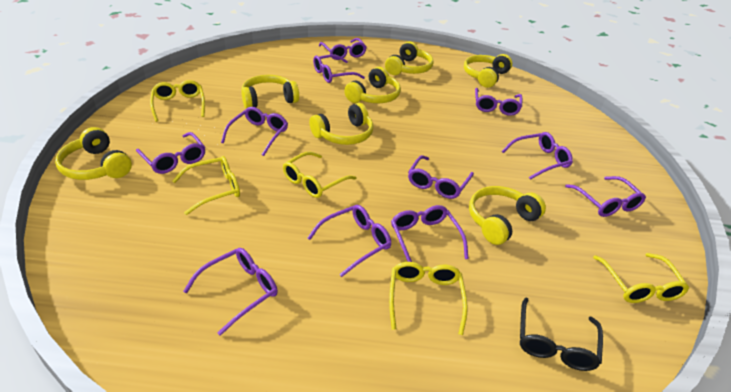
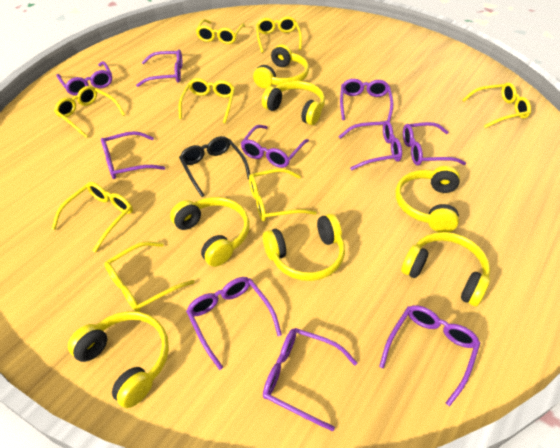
purple glasses: 11 -> 10
yellow glasses: 5 -> 8

